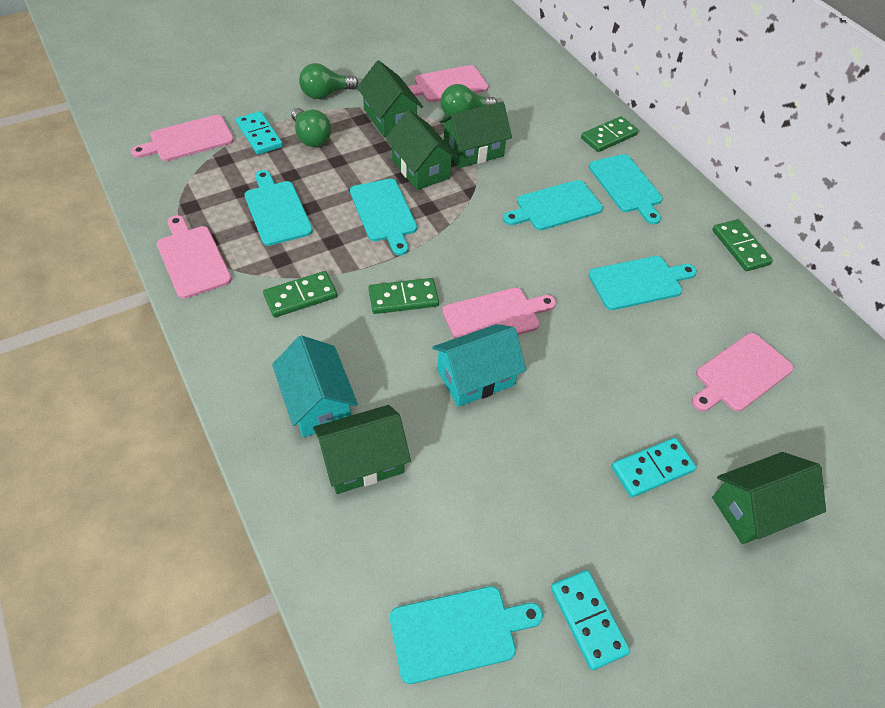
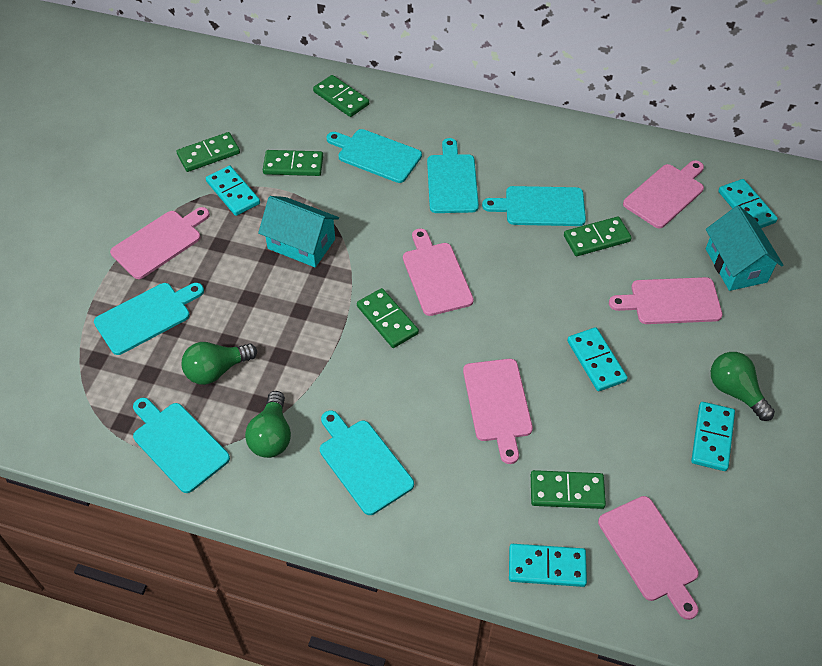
green domino: 4 -> 6
green house: 5 -> 0
pink cutting board: 5 -> 6
turquoise domino: 3 -> 5

